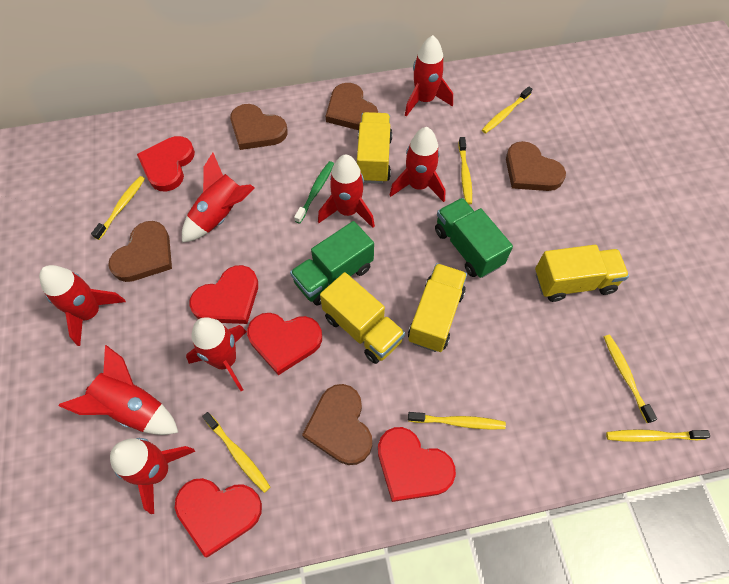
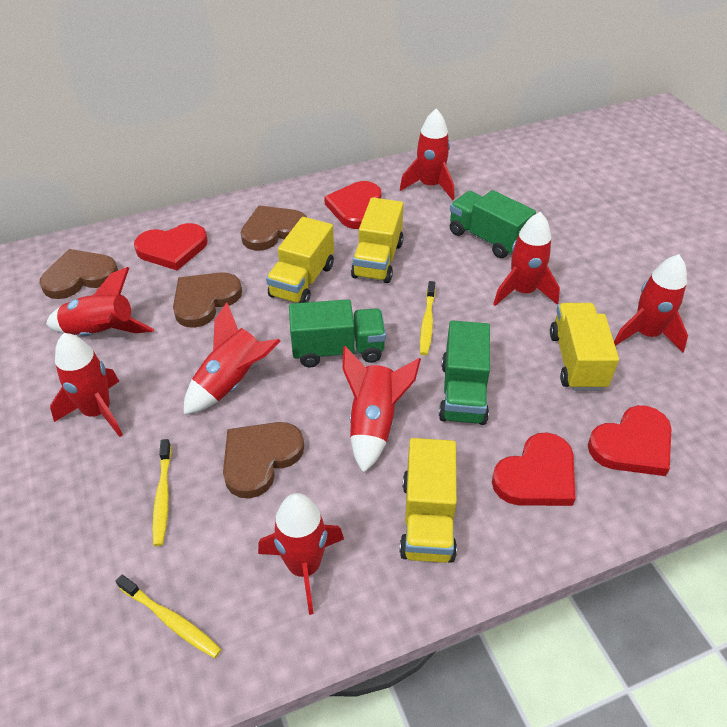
brown heart: 5 -> 4
green toothbrush: 1 -> 0
green truck: 2 -> 3
red heart: 5 -> 4
yellow toothbrush: 7 -> 3

